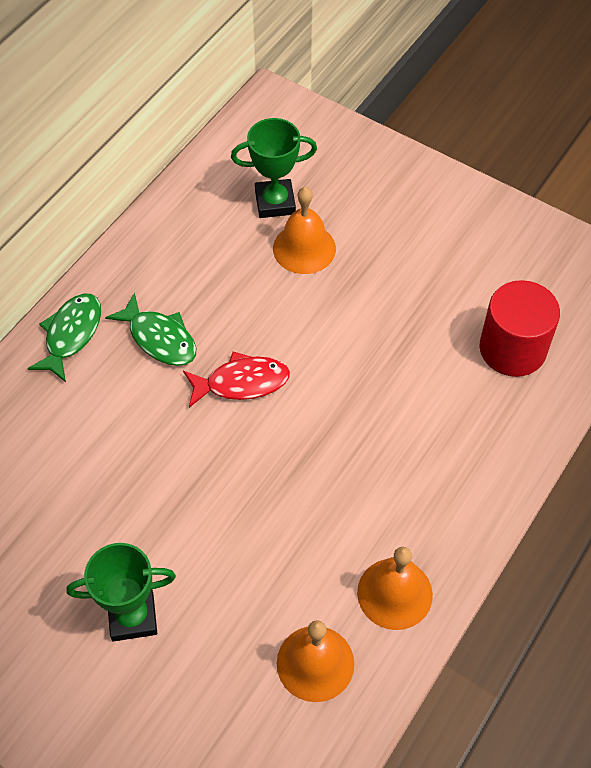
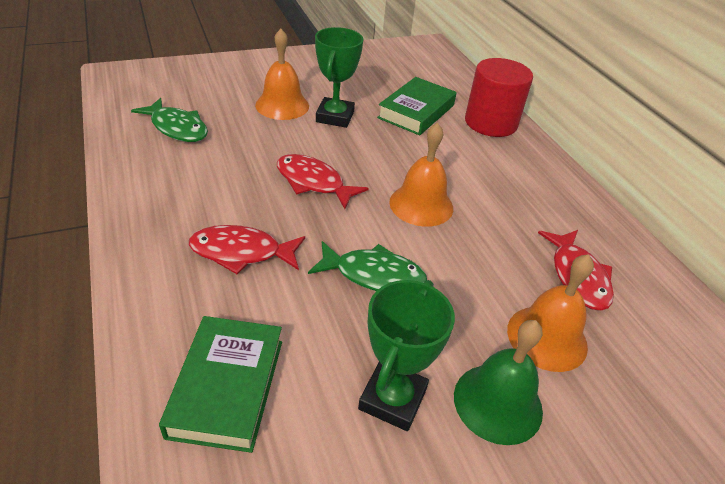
green bell: 0 -> 1
green book: 0 -> 2
red fish: 1 -> 3

